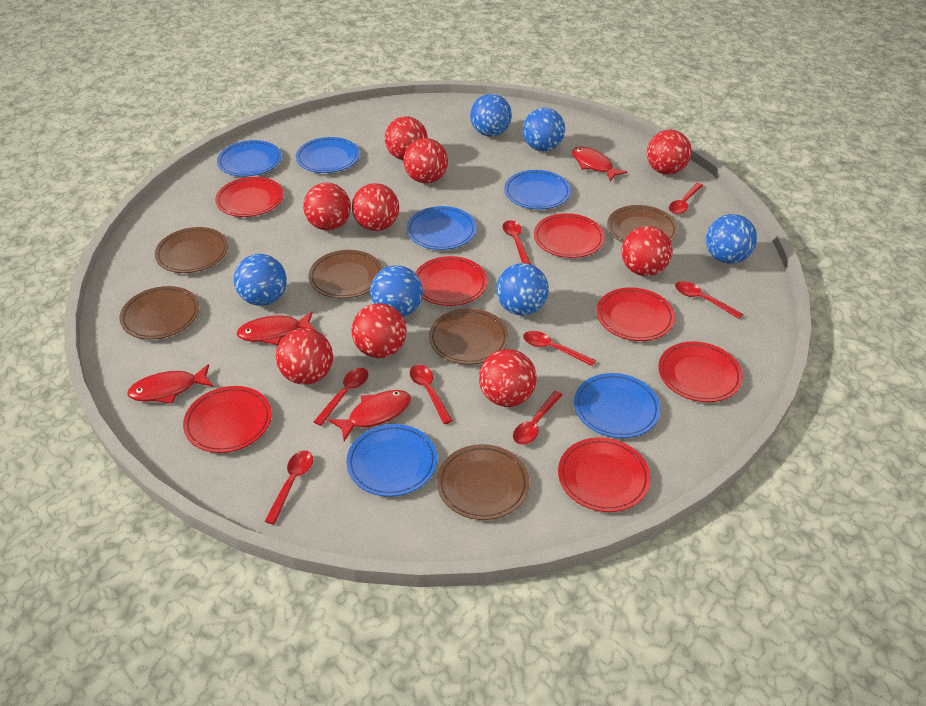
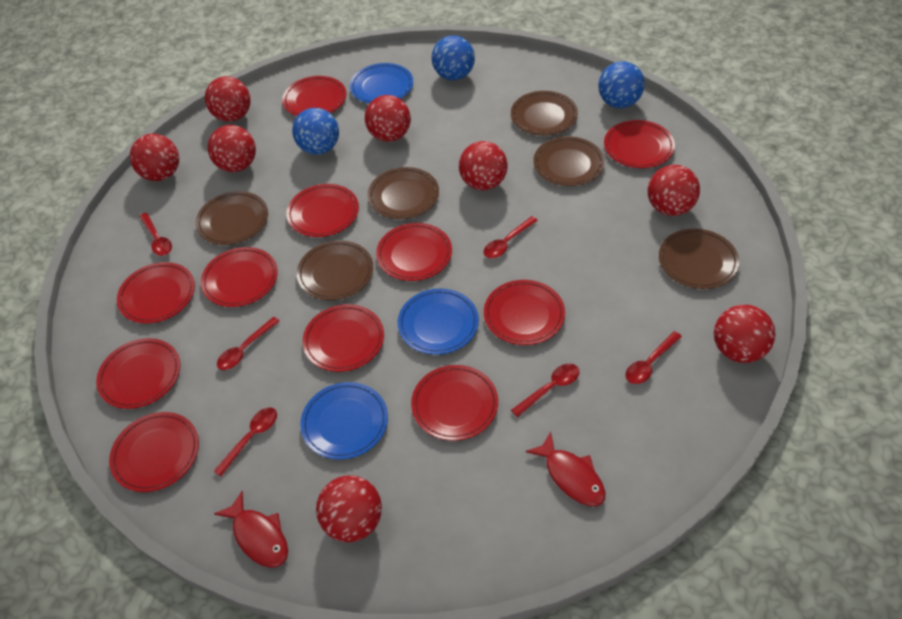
blue ball: 6 -> 3
blue plate: 6 -> 3
red ball: 9 -> 8
red fish: 4 -> 2
red plate: 7 -> 11
red spoon: 8 -> 6

